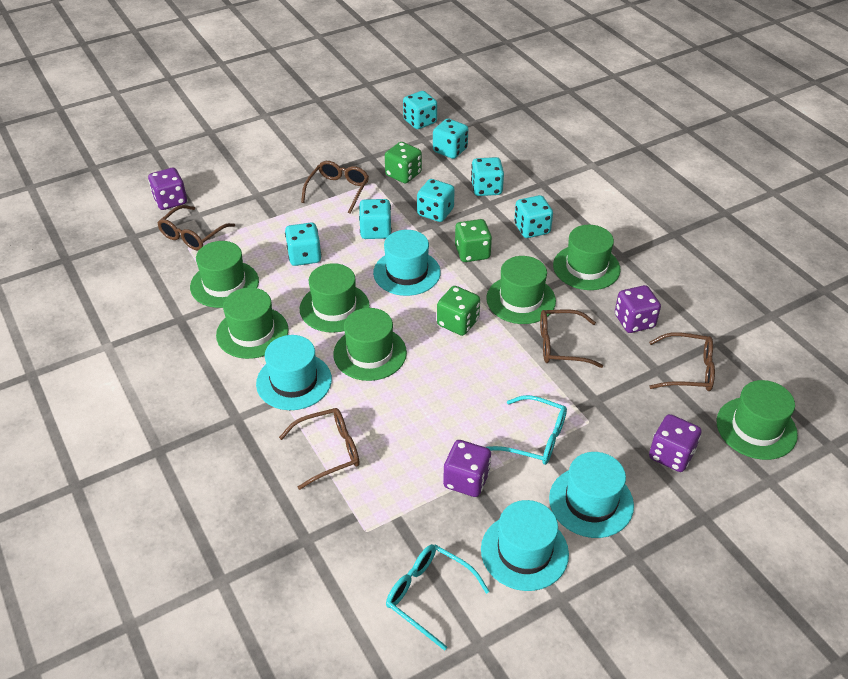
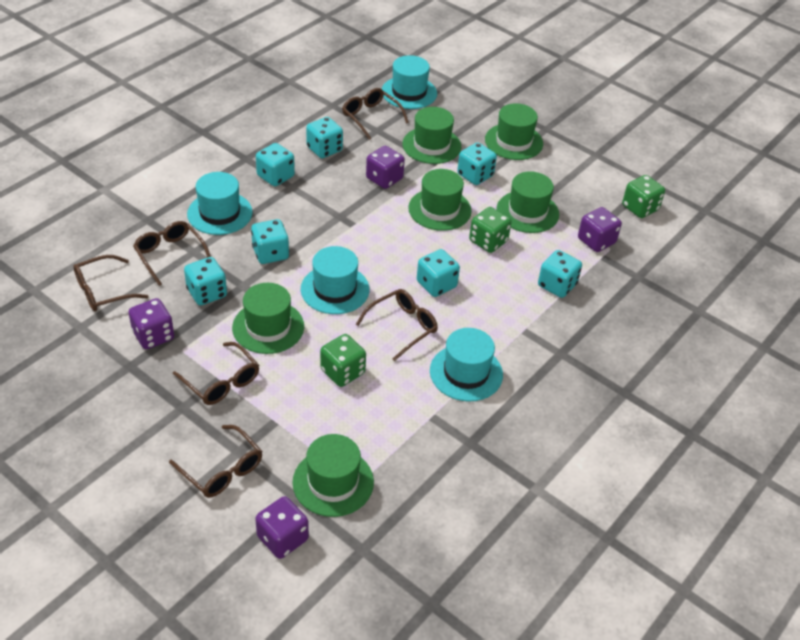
brown glasses: 5 -> 6
green hat: 7 -> 6
turquoise glasses: 2 -> 0

